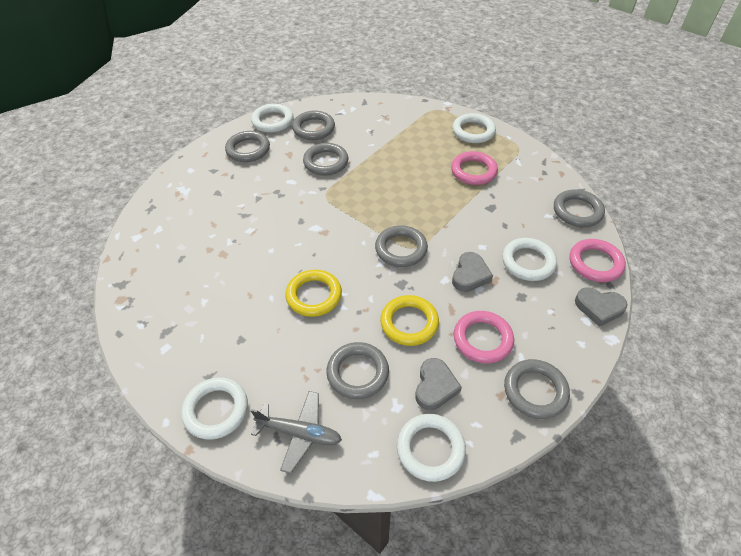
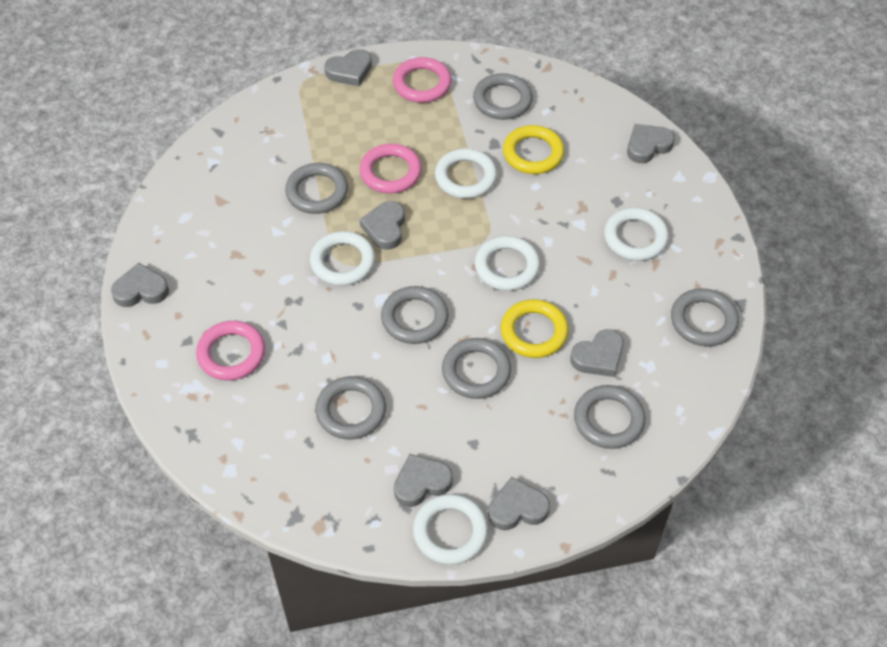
grey heart: 3 -> 7
grey plane: 1 -> 0

